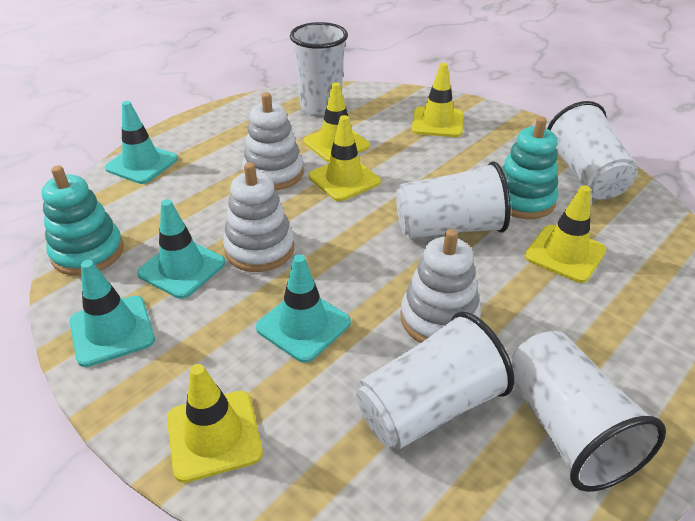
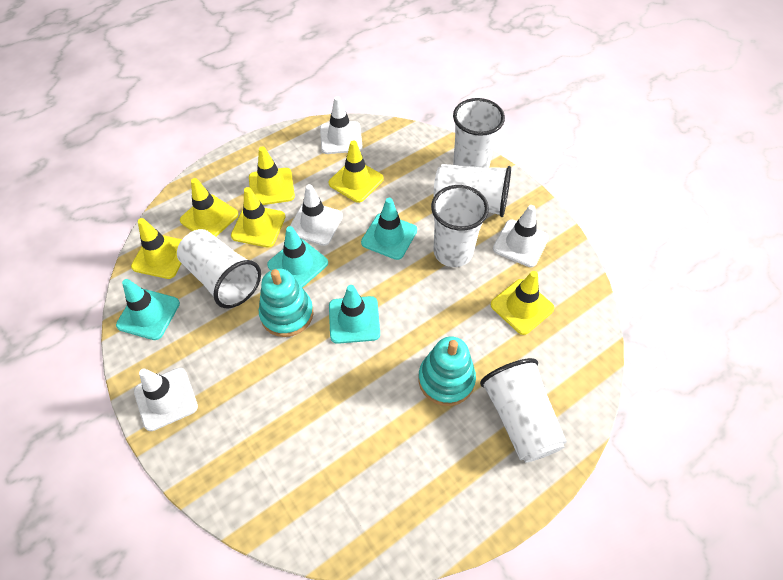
white stacking toy: 3 -> 0
white traffic cone: 0 -> 4
yellow traffic cone: 5 -> 6

